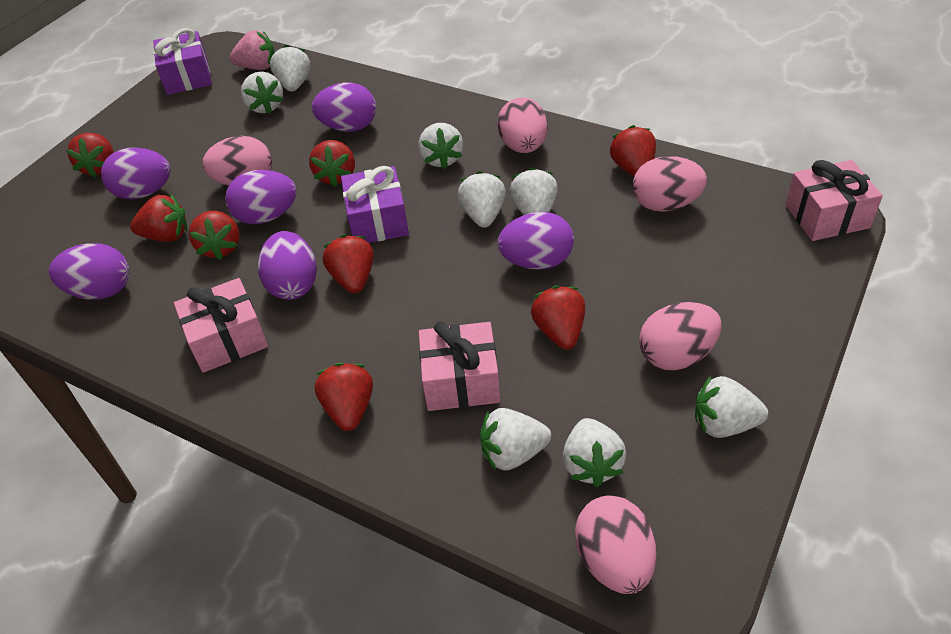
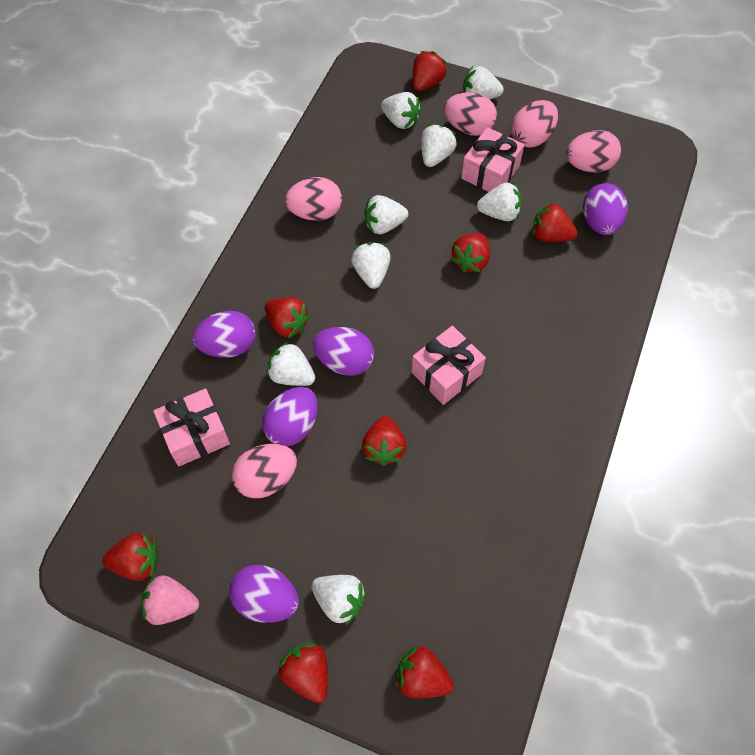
purple egg: 6 -> 5
purple gift: 2 -> 0

